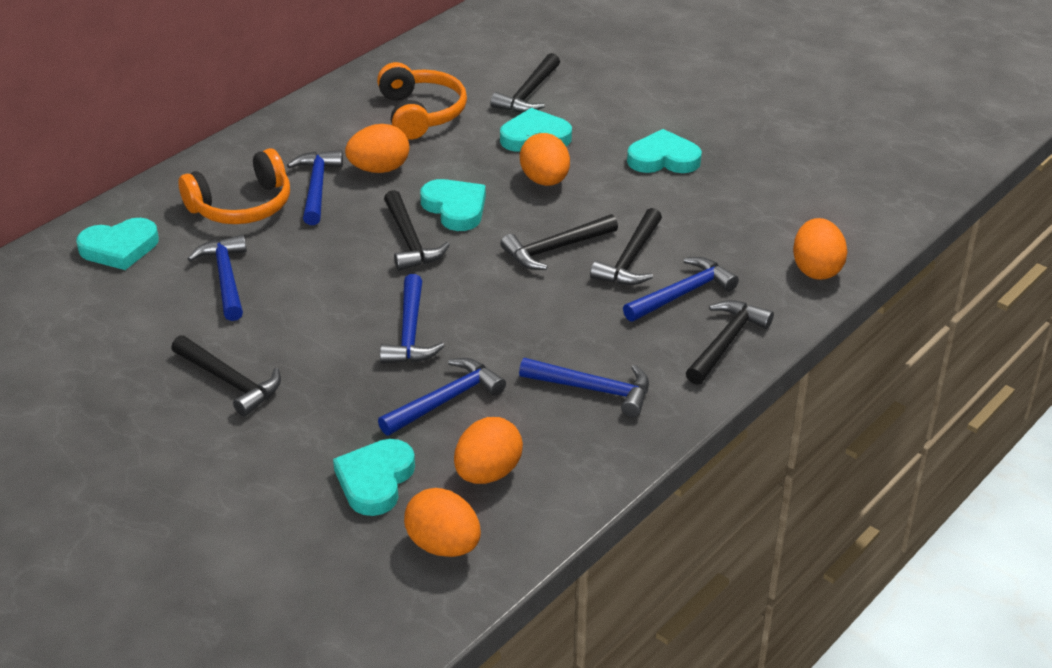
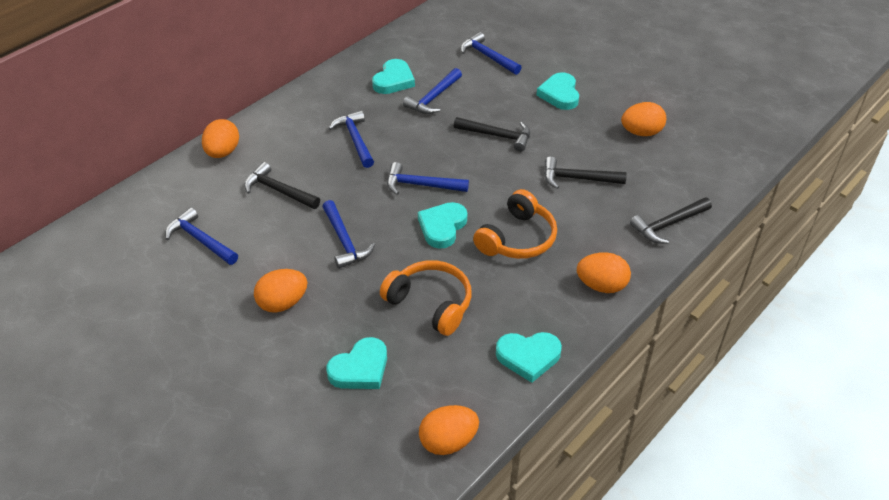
black hammer: 6 -> 4

